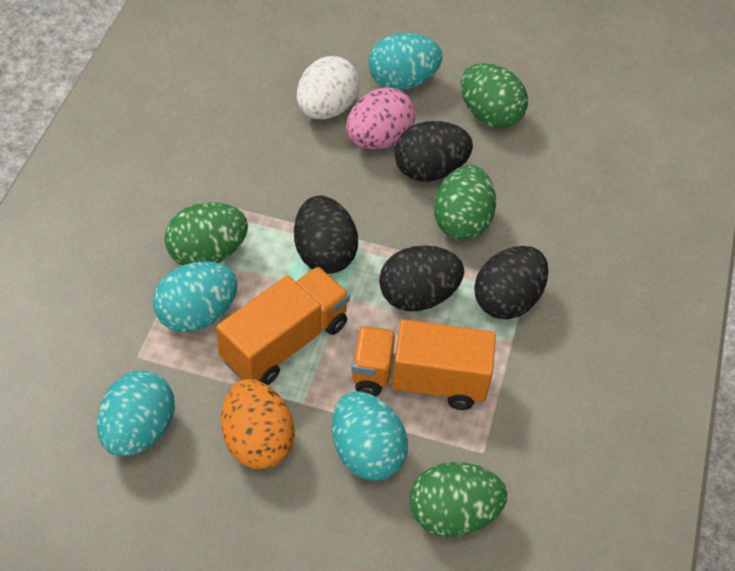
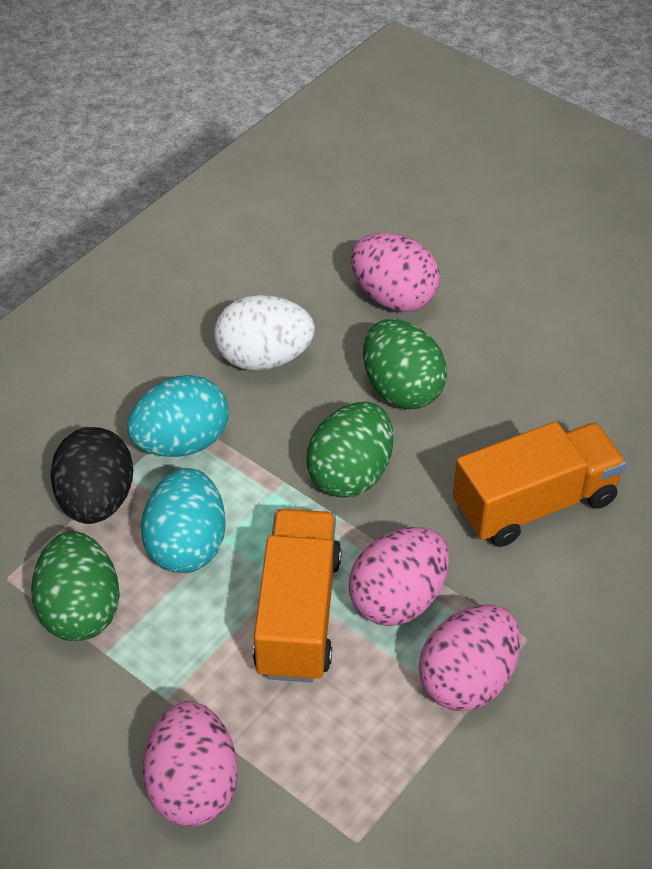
black egg: 4 -> 1
green egg: 4 -> 3
orange egg: 1 -> 0
pink egg: 1 -> 4
turquoise egg: 4 -> 2

